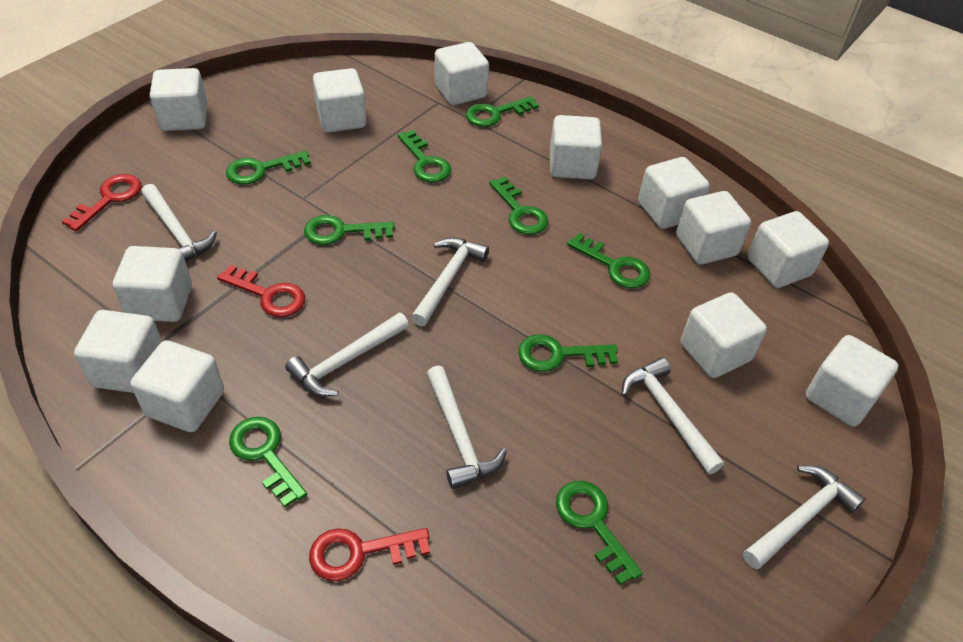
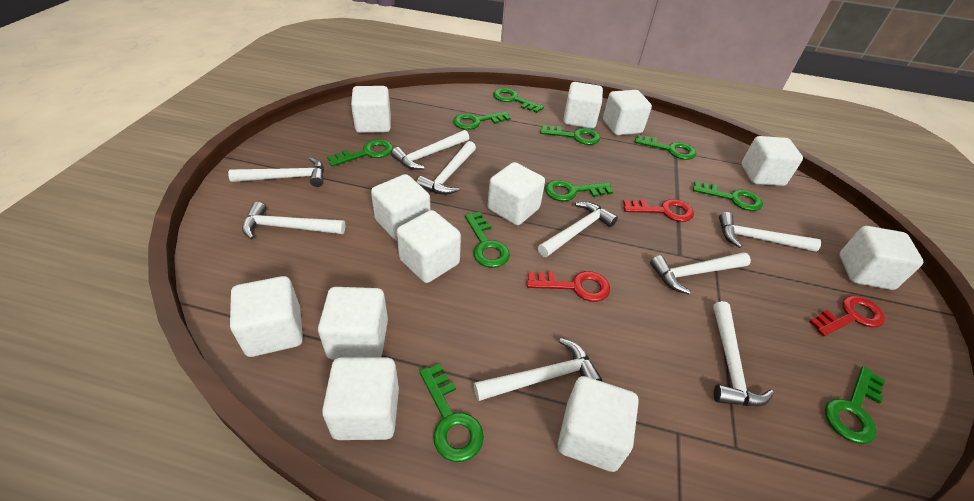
green key: 9 -> 10
white hammer: 6 -> 9

